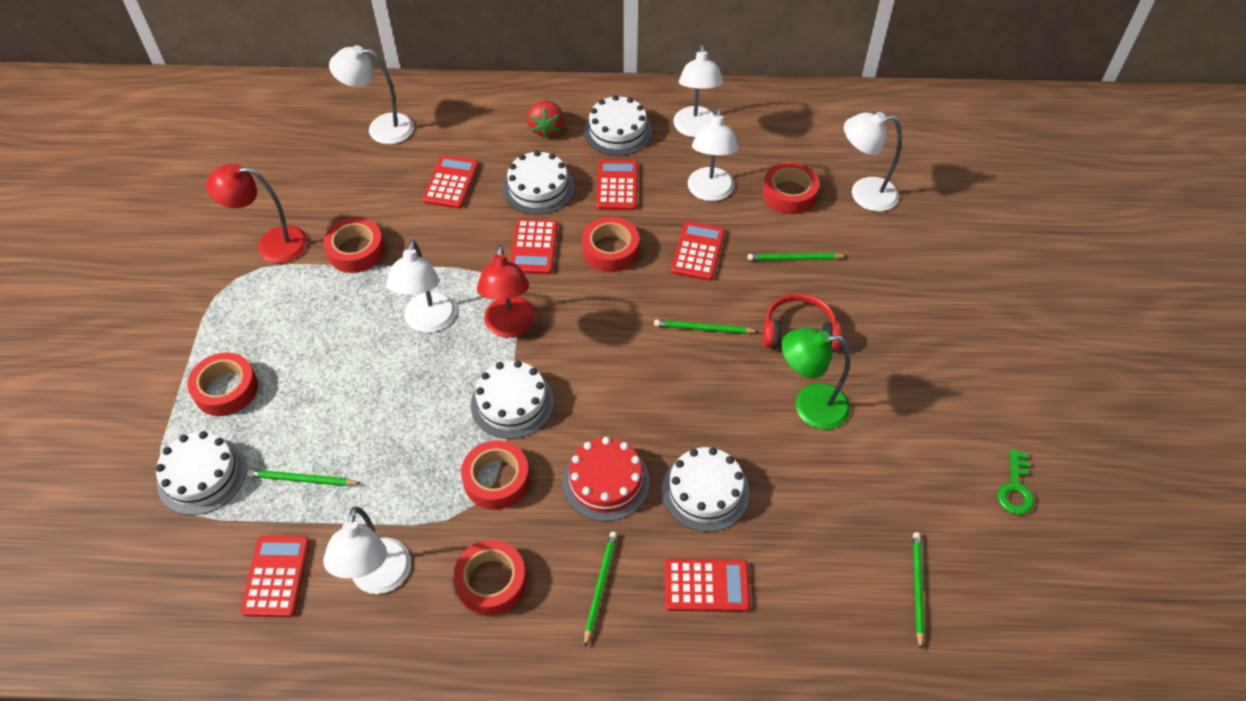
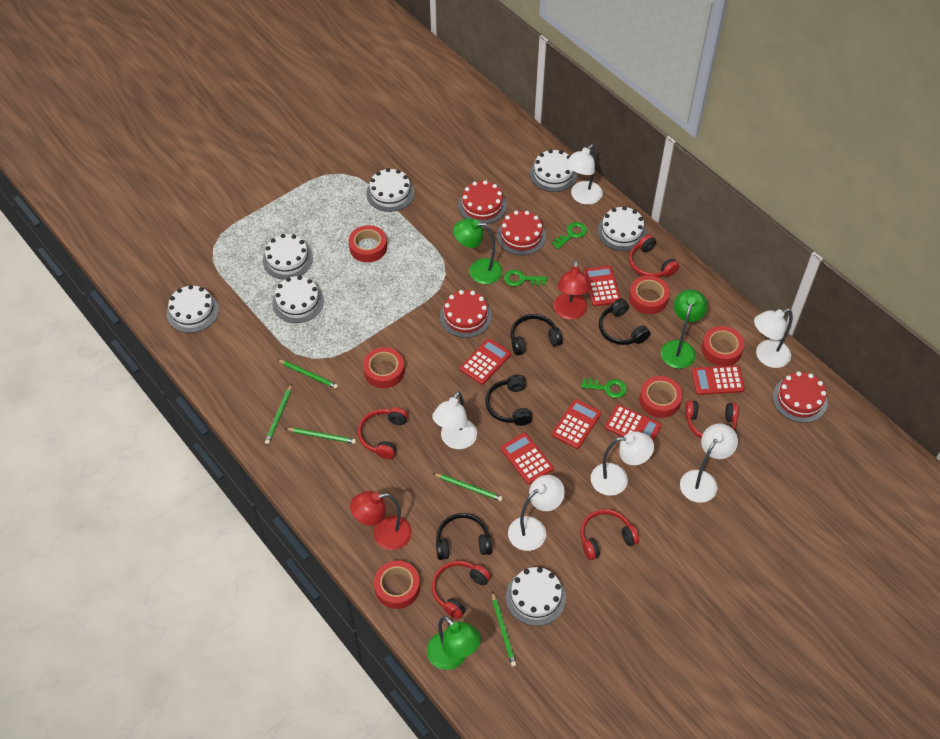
black headphones: 0 -> 4
green key: 1 -> 3
green lamp: 1 -> 3
red cake: 1 -> 4
red headphones: 1 -> 5
red strawberry: 1 -> 0
white cake: 5 -> 7

